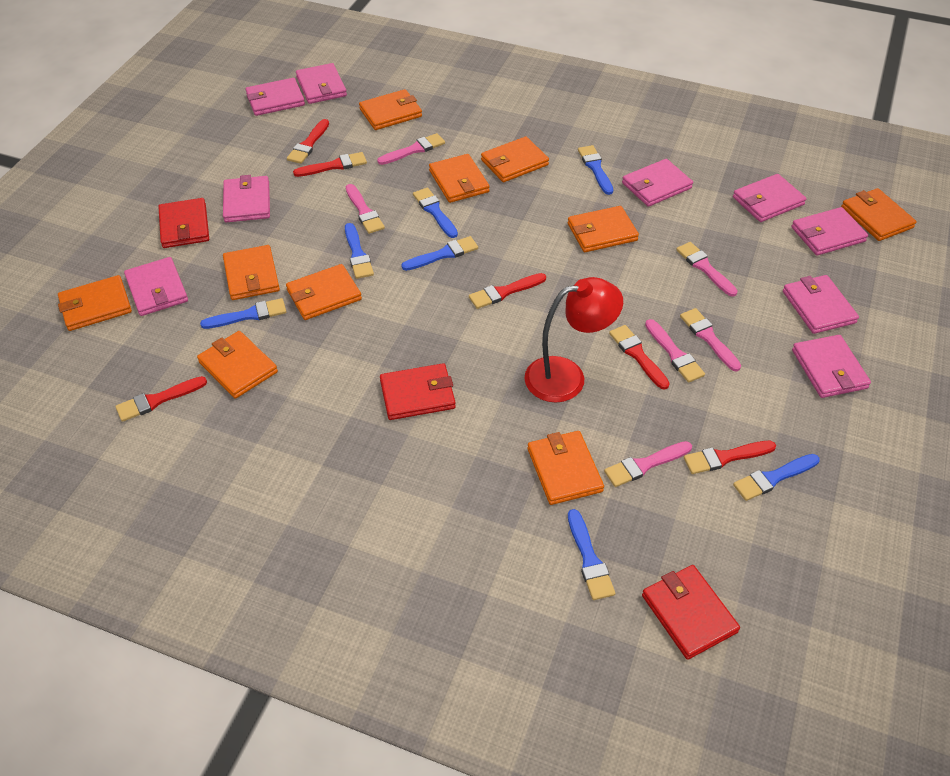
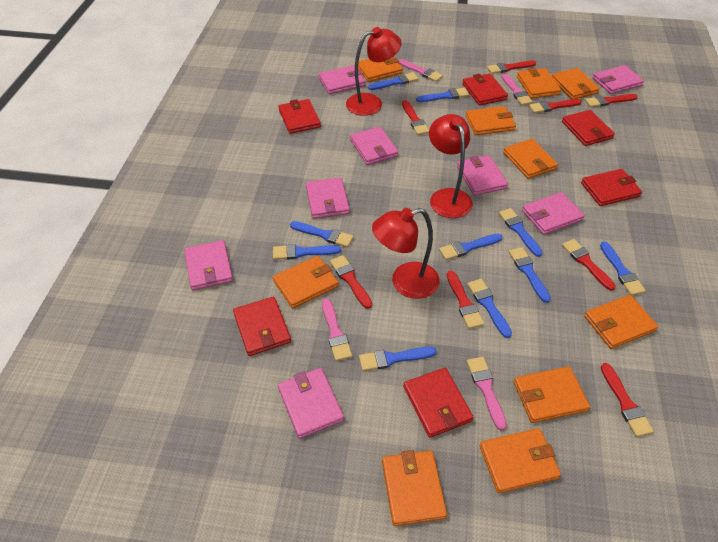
blue brush: 7 -> 10
pink brush: 6 -> 4
pink wallet: 9 -> 8
red brush: 6 -> 8
red lamp: 1 -> 3
red wallet: 3 -> 6

